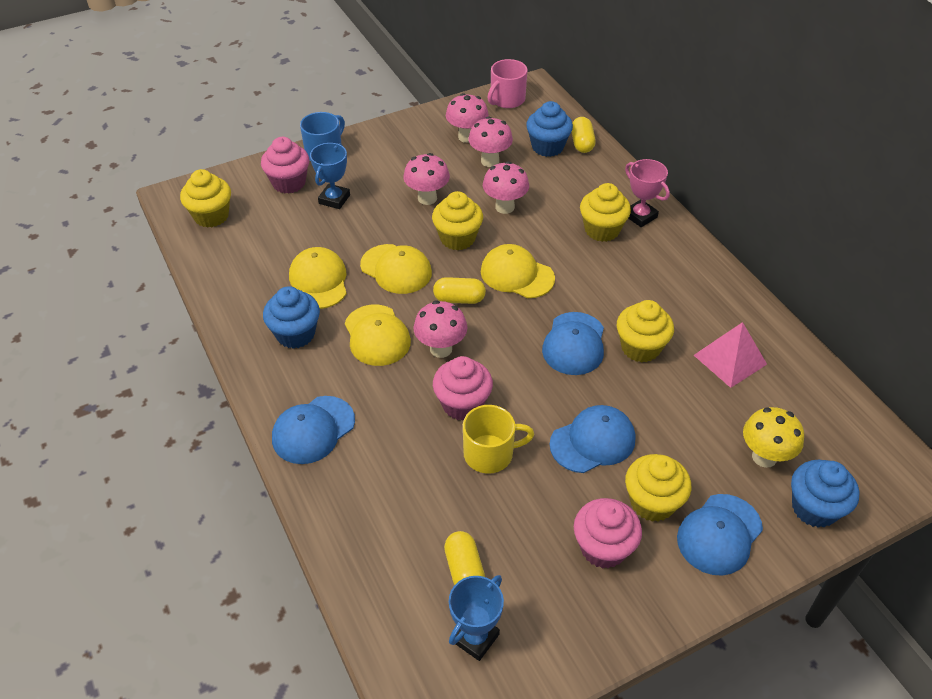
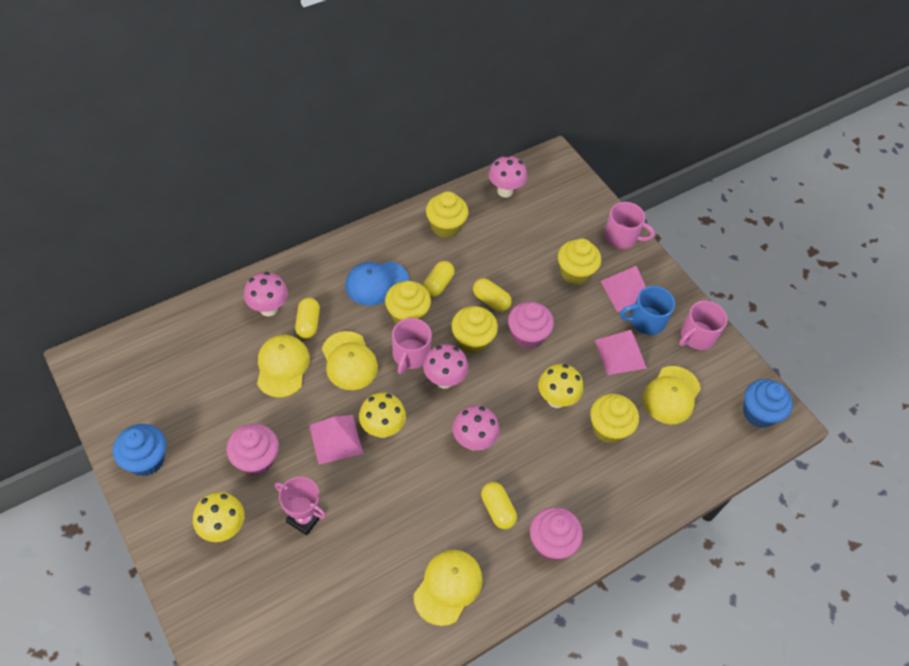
blue cap: 4 -> 1
blue cupcake: 3 -> 2
blue trophy: 2 -> 0
pink mug: 1 -> 3
pink mushroom: 5 -> 4
pink pyramid: 1 -> 3
yellow capsule: 3 -> 4
yellow mug: 1 -> 0
yellow mushroom: 1 -> 3

